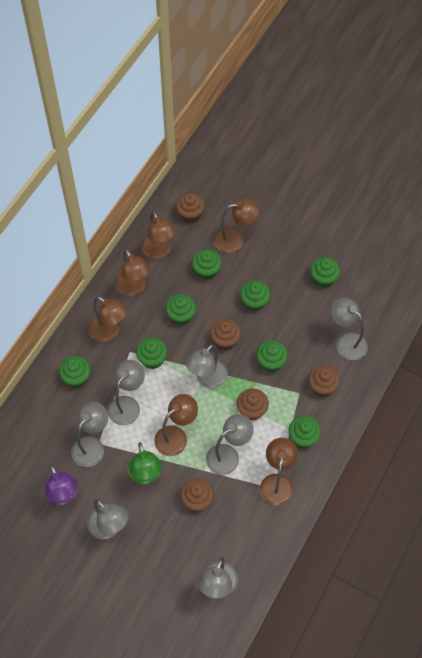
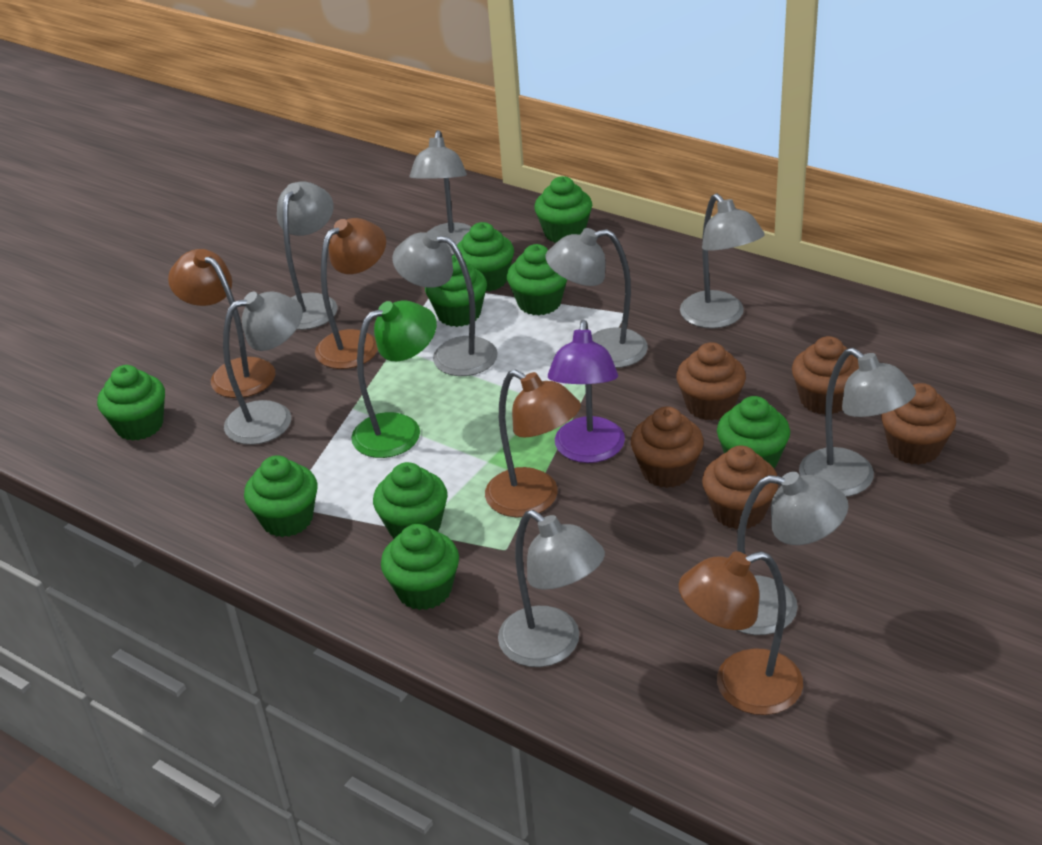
brown lamp: 6 -> 4
green cupcake: 8 -> 9
grey lamp: 7 -> 9

